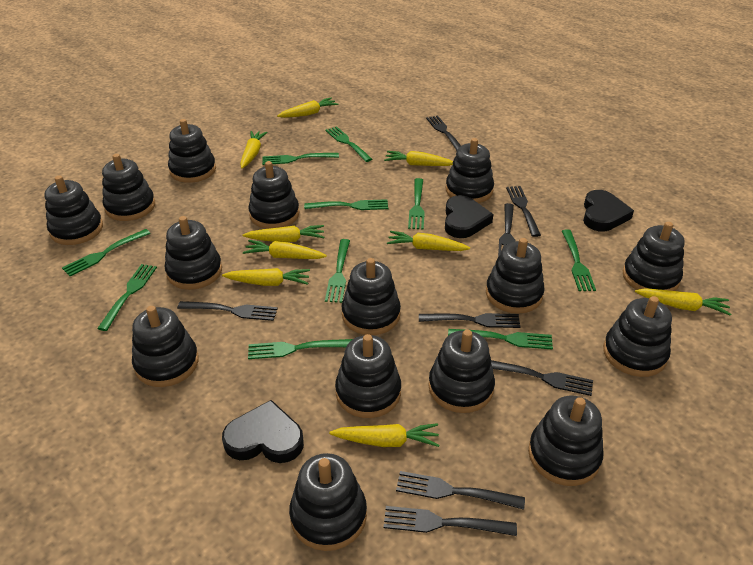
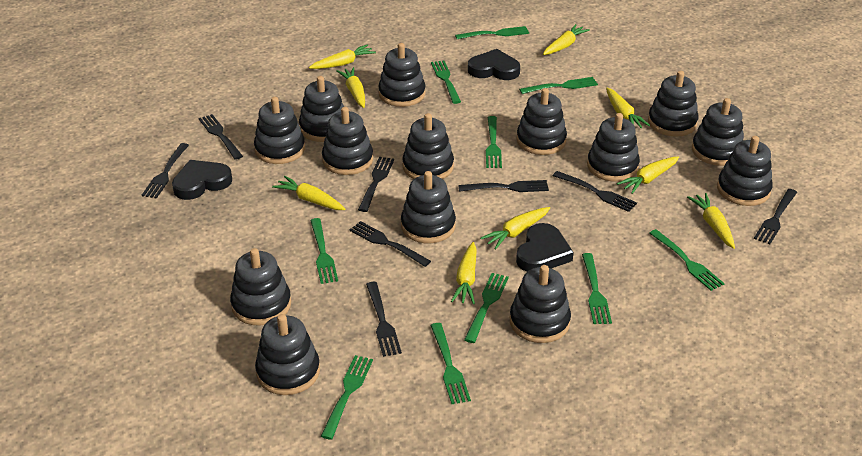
black stacking toy: 15 -> 14

